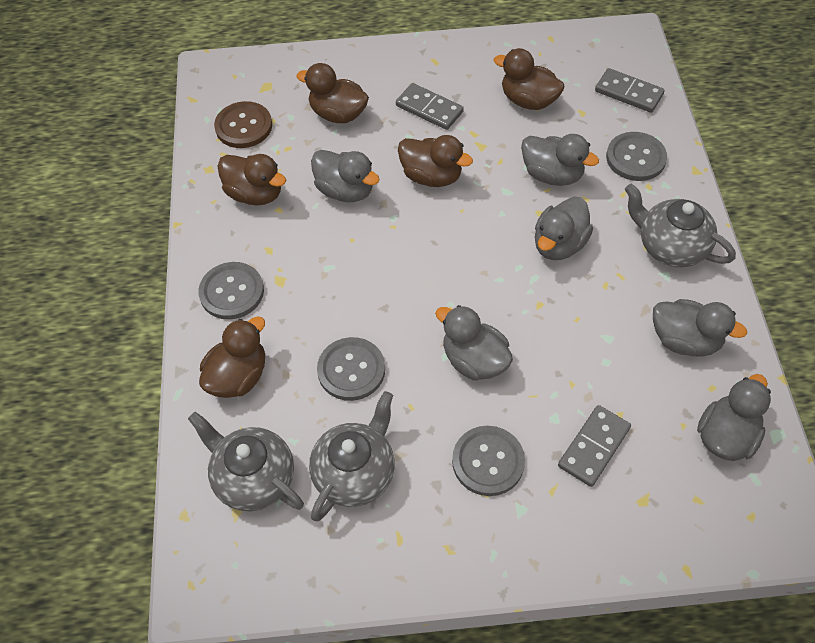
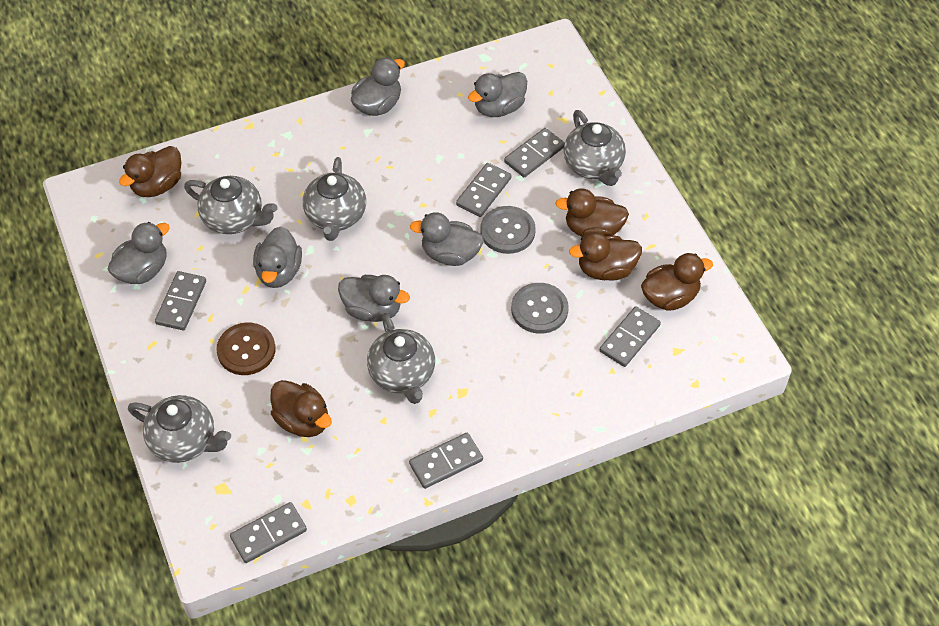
grey button: 4 -> 2
grey domino: 3 -> 6
grey teapot: 3 -> 5

